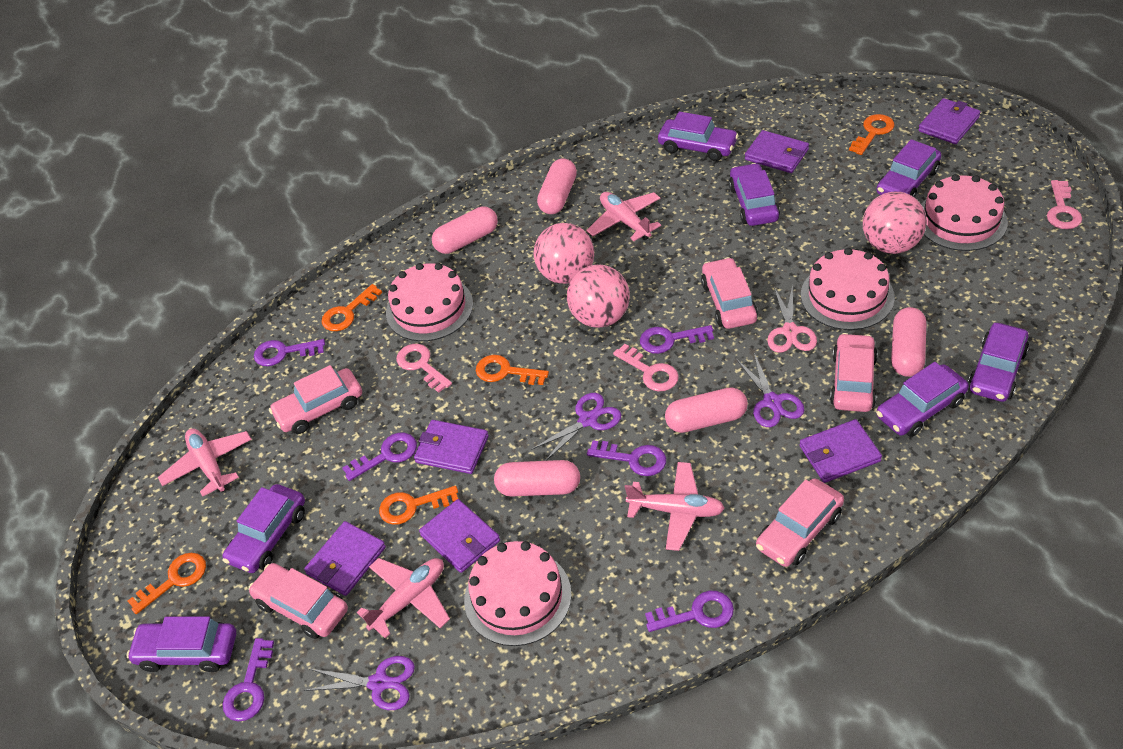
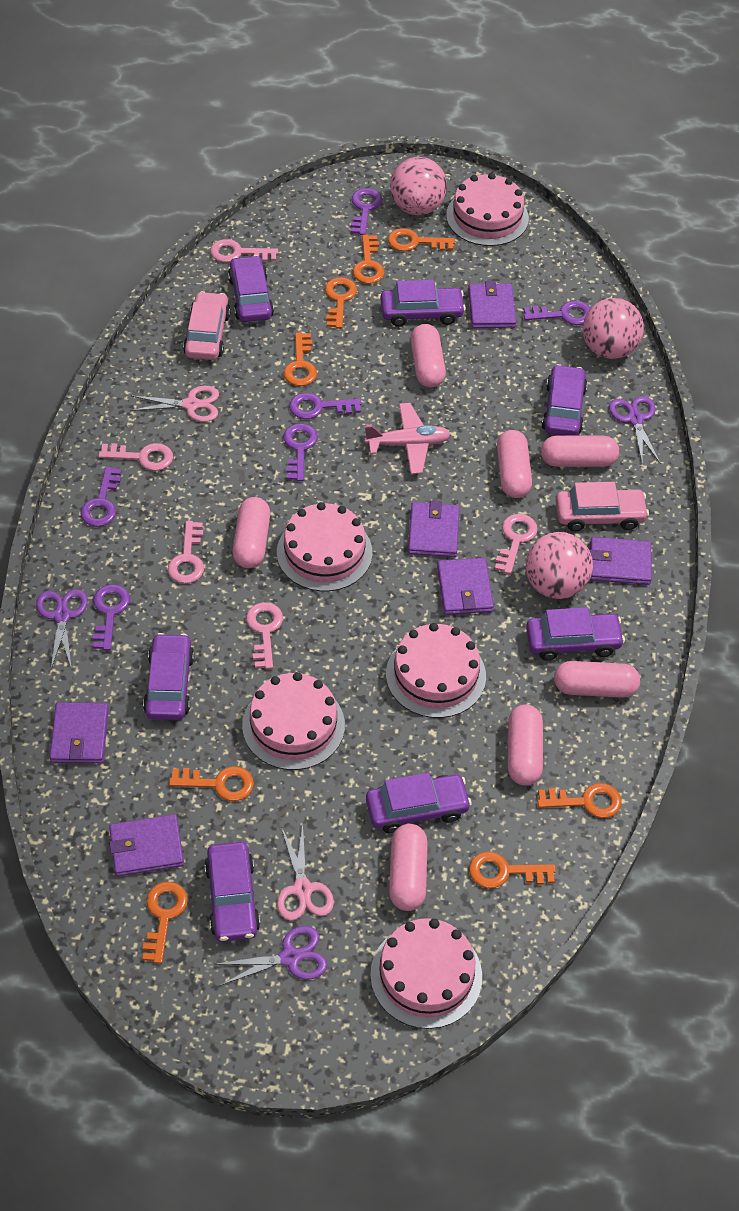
orange key: 5 -> 8
pink cake: 4 -> 5
pink capsule: 5 -> 7
pink car: 5 -> 2
pink key: 3 -> 5
pink plane: 4 -> 1
pink scissors: 1 -> 2

